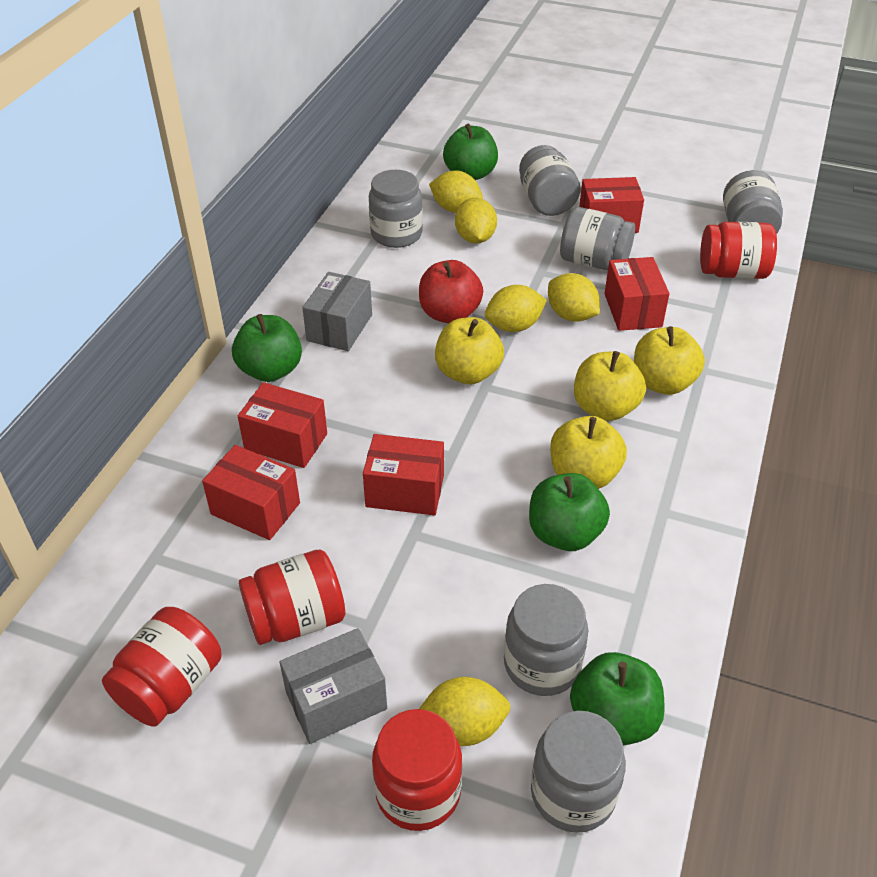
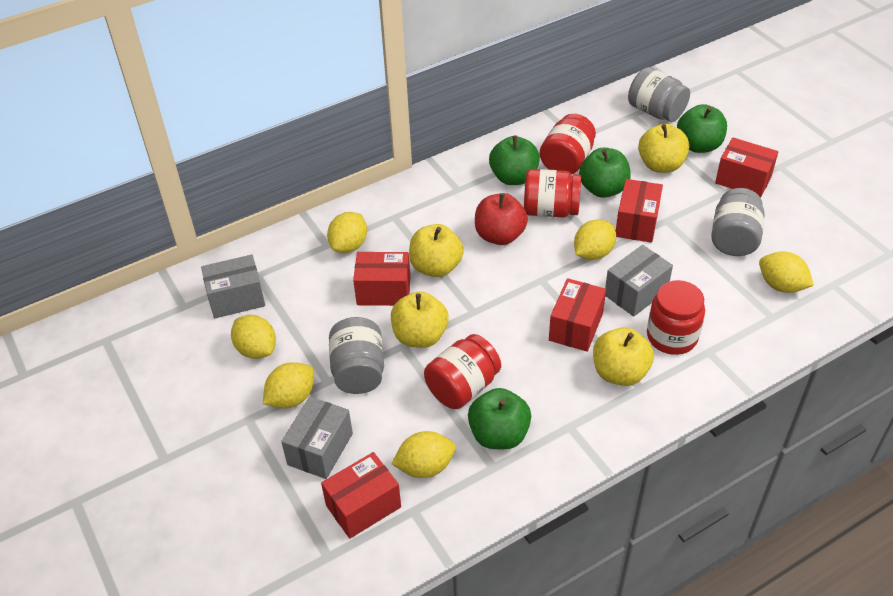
grey box: 2 -> 3
grey jar: 6 -> 3
yellow lemon: 5 -> 6

